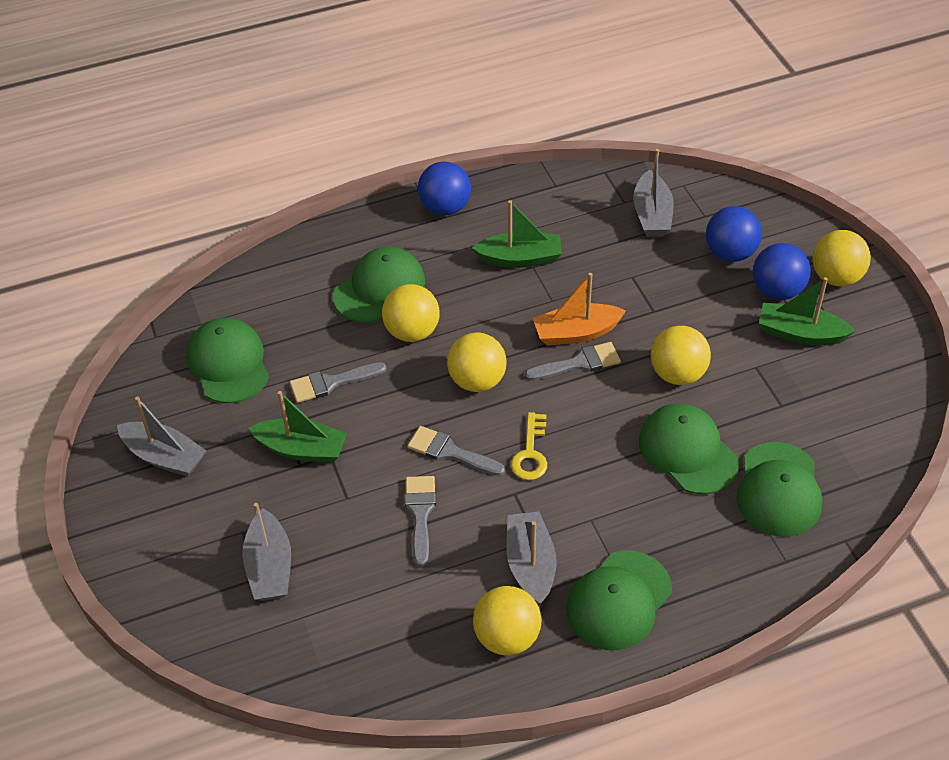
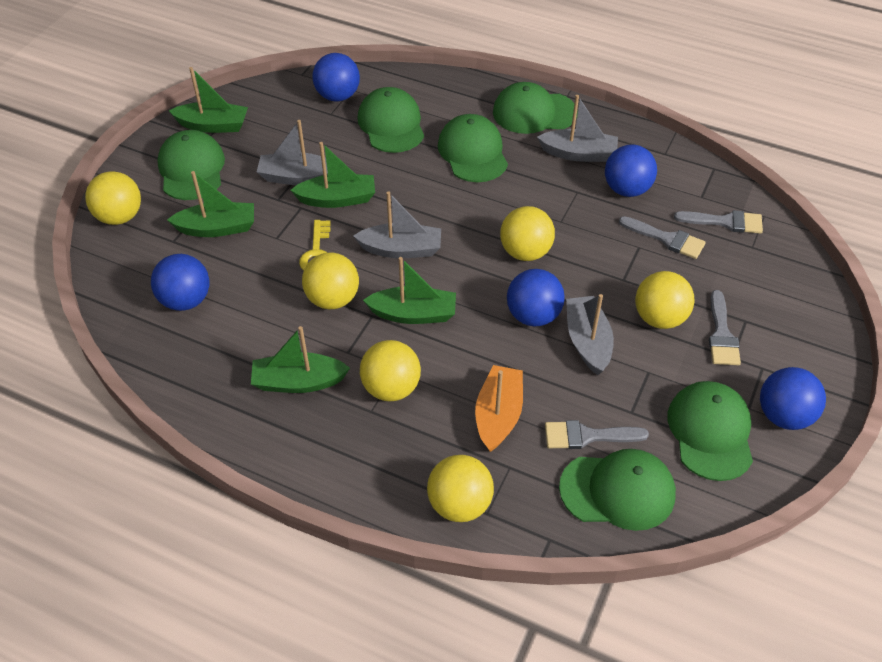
blue ball: 3 -> 5
green boat: 3 -> 5
green cap: 5 -> 6
yellow ball: 5 -> 6

